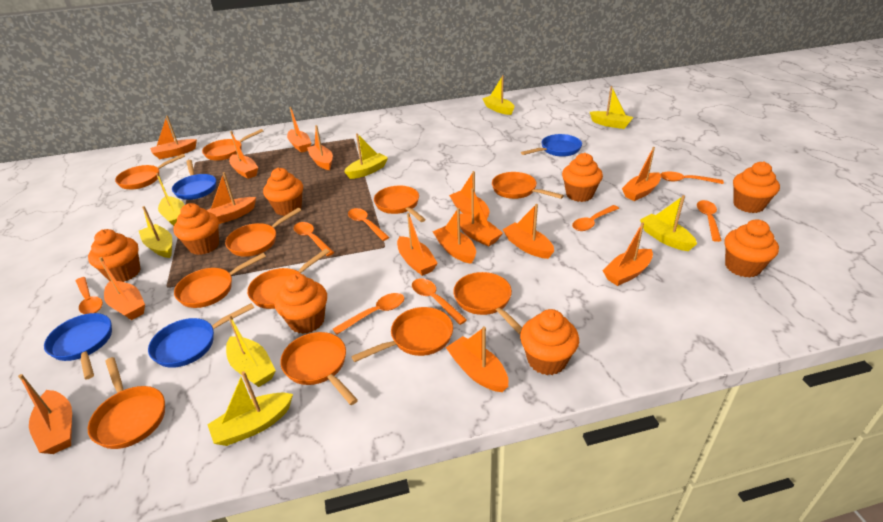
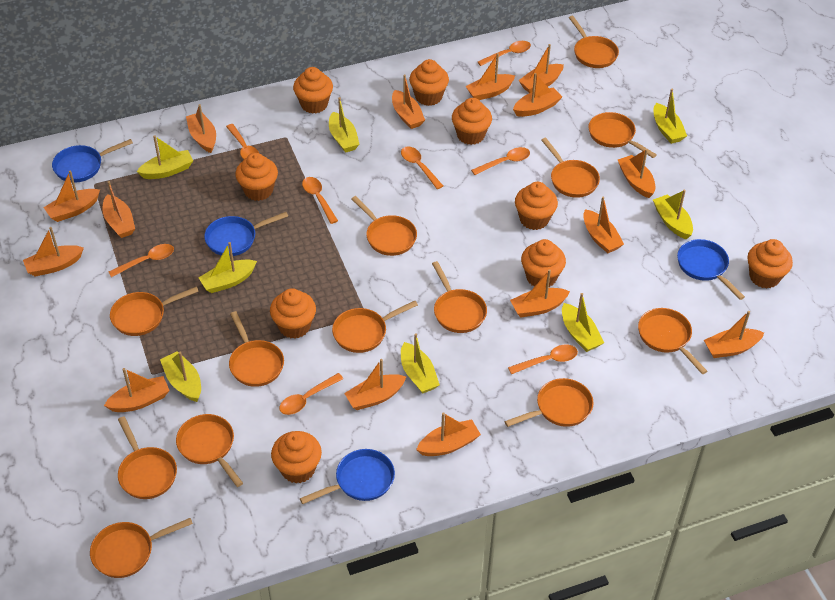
orange cupcake: 8 -> 9
orange pan: 11 -> 13

